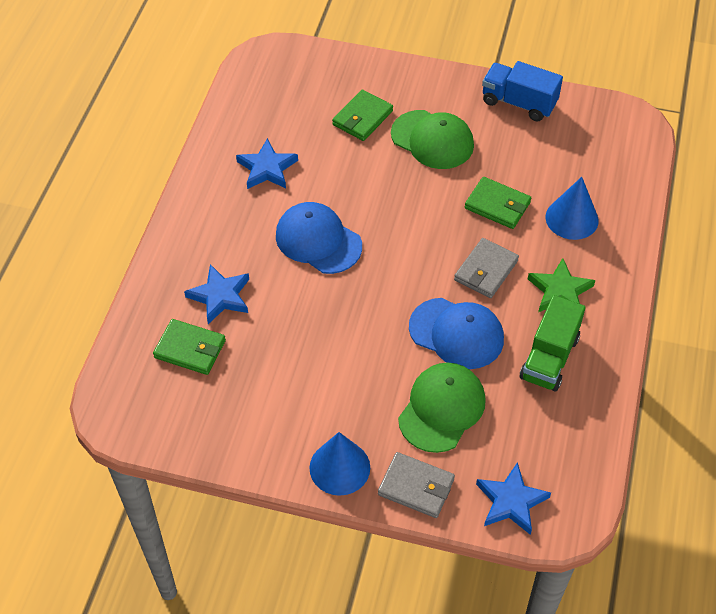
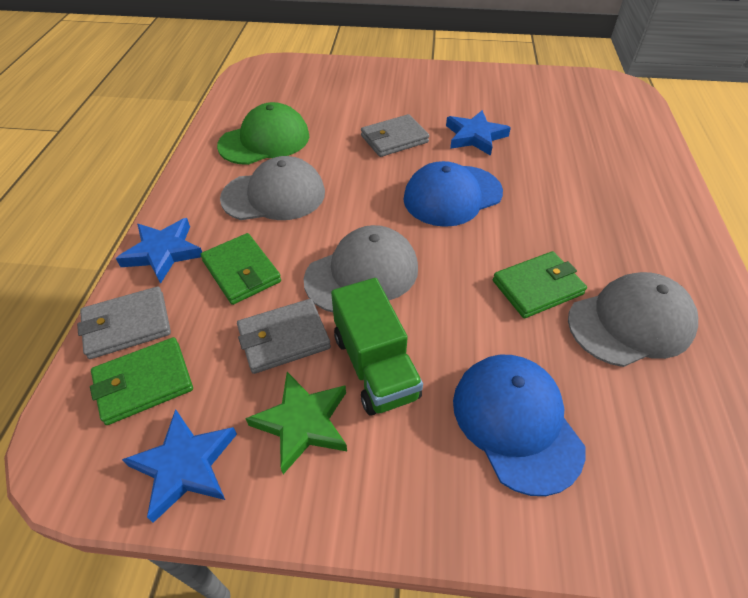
blue cone: 2 -> 0
blue truck: 1 -> 0
green cap: 2 -> 1
grey cap: 0 -> 3
grey wallet: 2 -> 3

